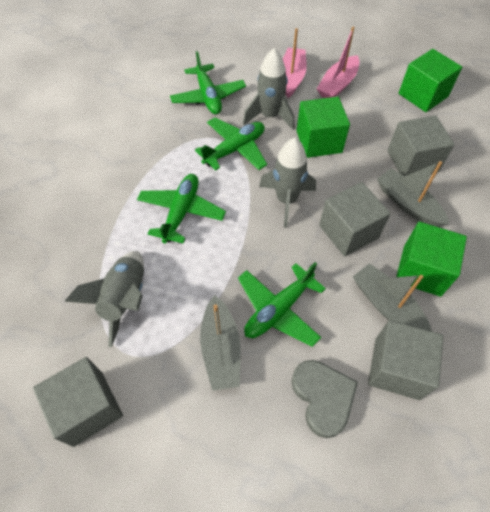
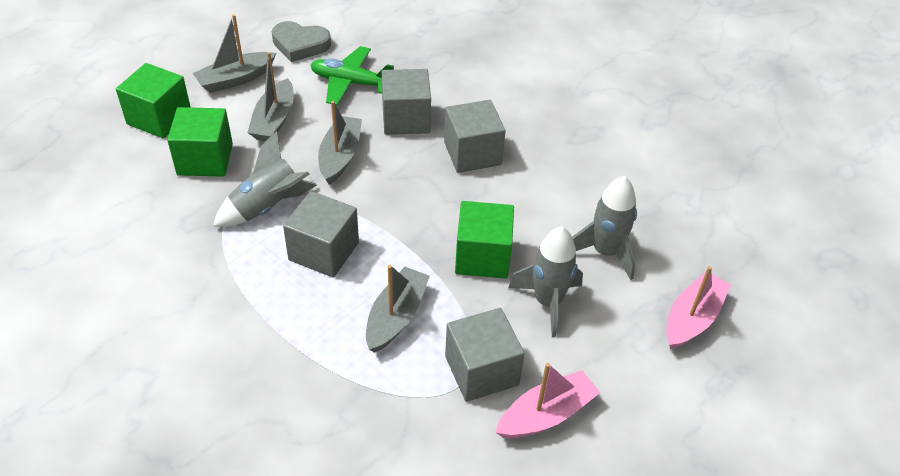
green plane: 4 -> 1
grey boat: 3 -> 4

